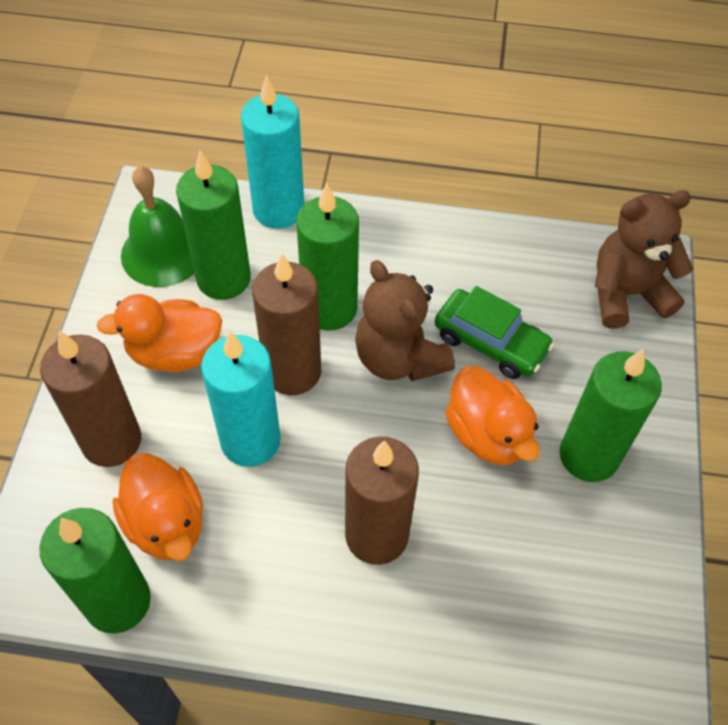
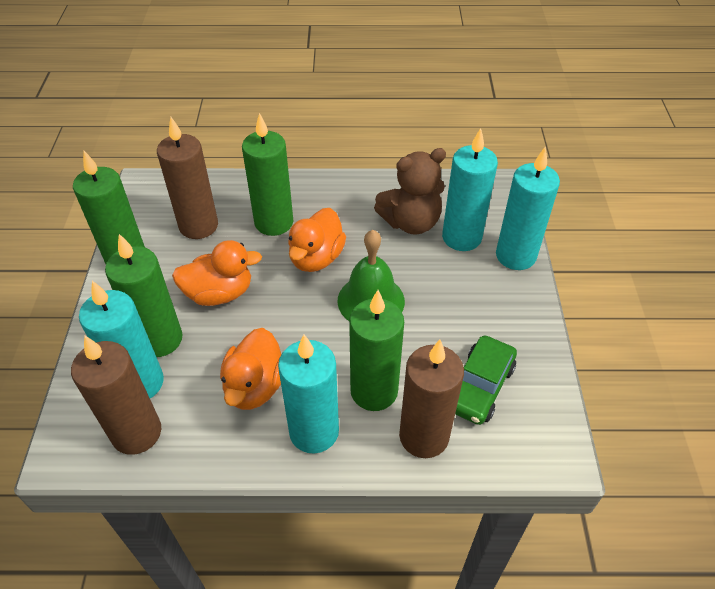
brown teddy bear: 2 -> 1
turquoise candle: 2 -> 4

